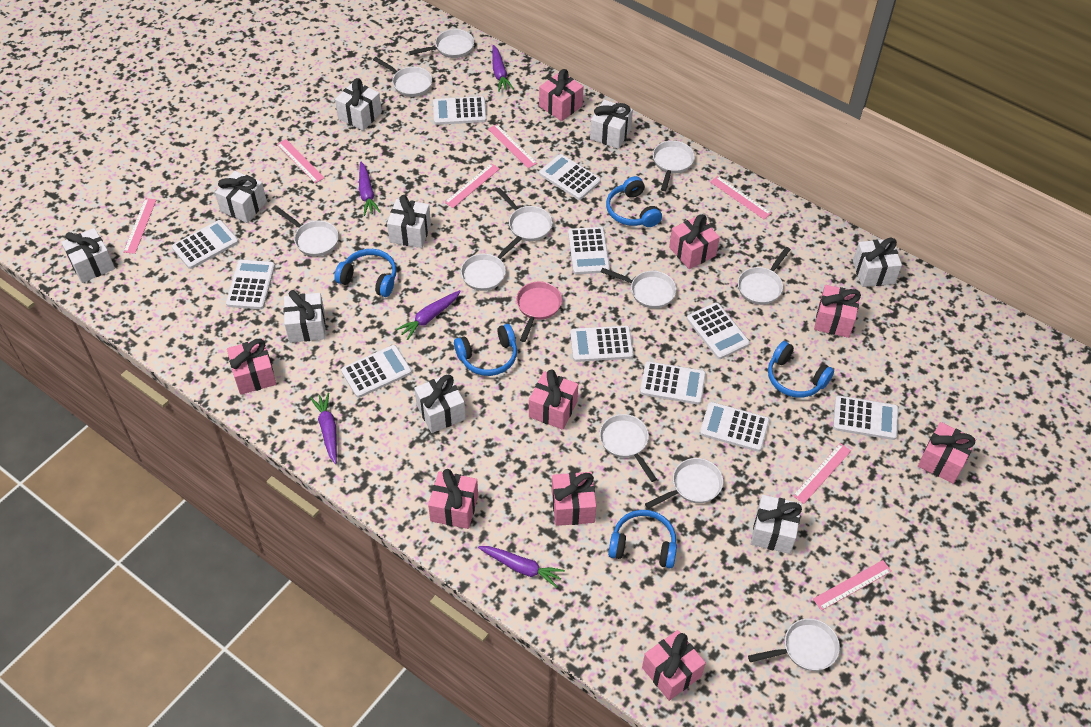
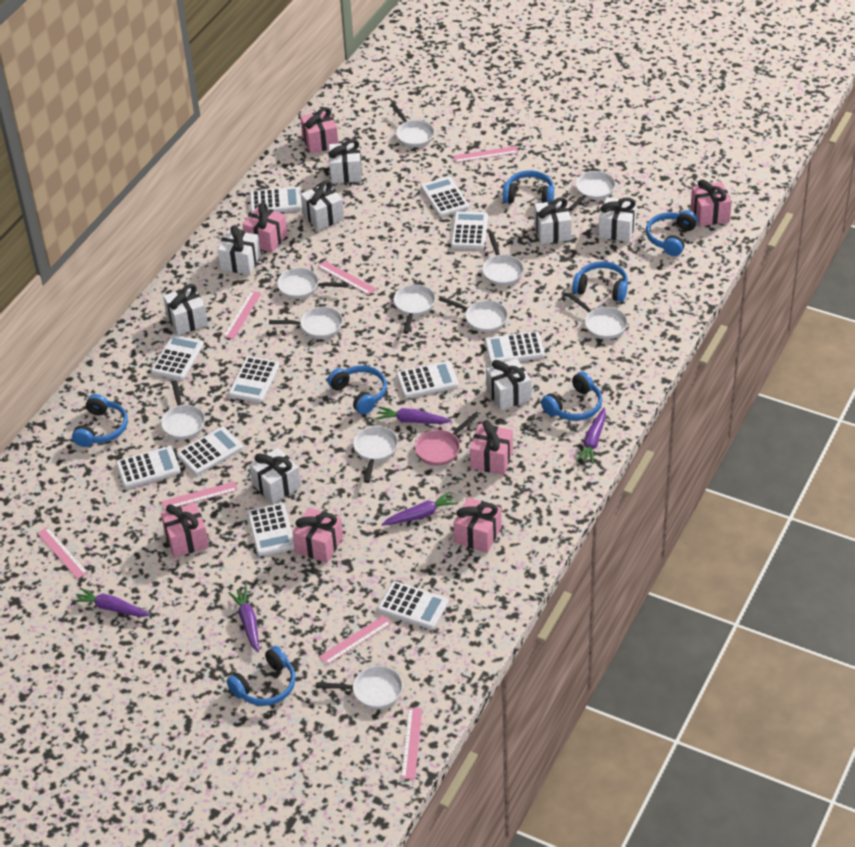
blue headphones: 5 -> 7
pink gift: 9 -> 7
white gift: 9 -> 8

